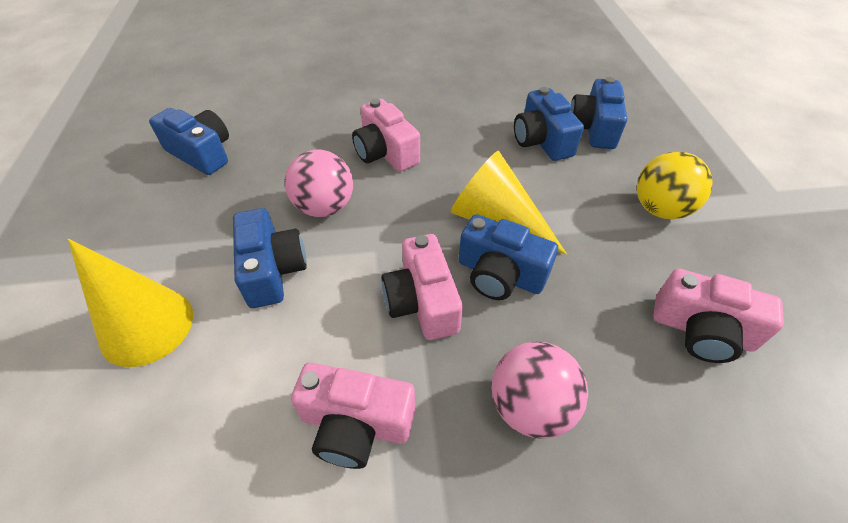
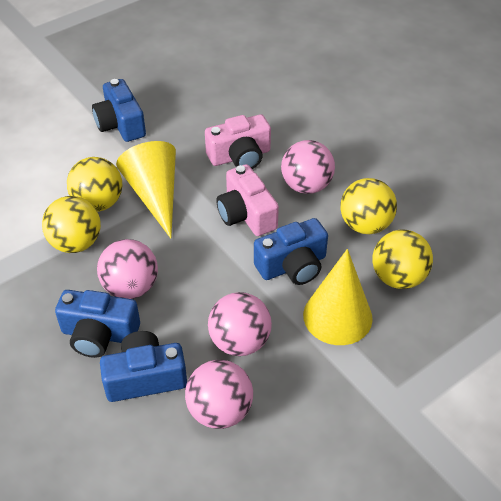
blue camera: 5 -> 4
pink ball: 2 -> 4
pink camera: 4 -> 2
yellow ball: 1 -> 4

